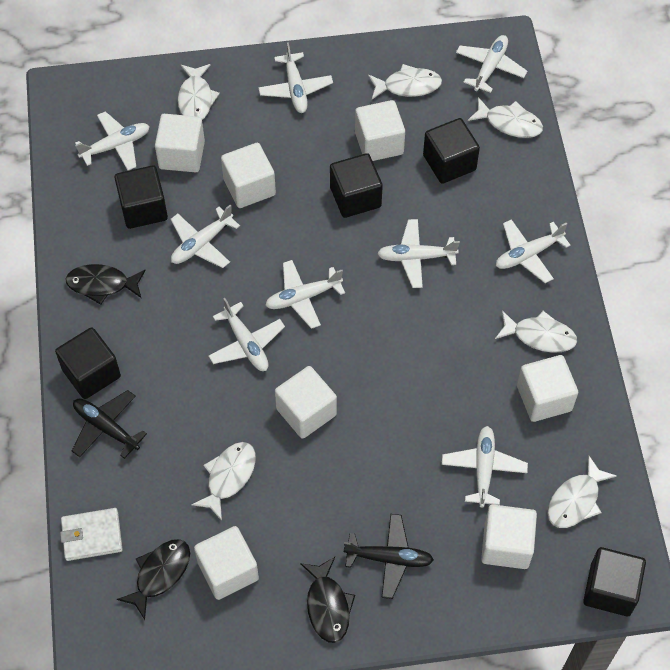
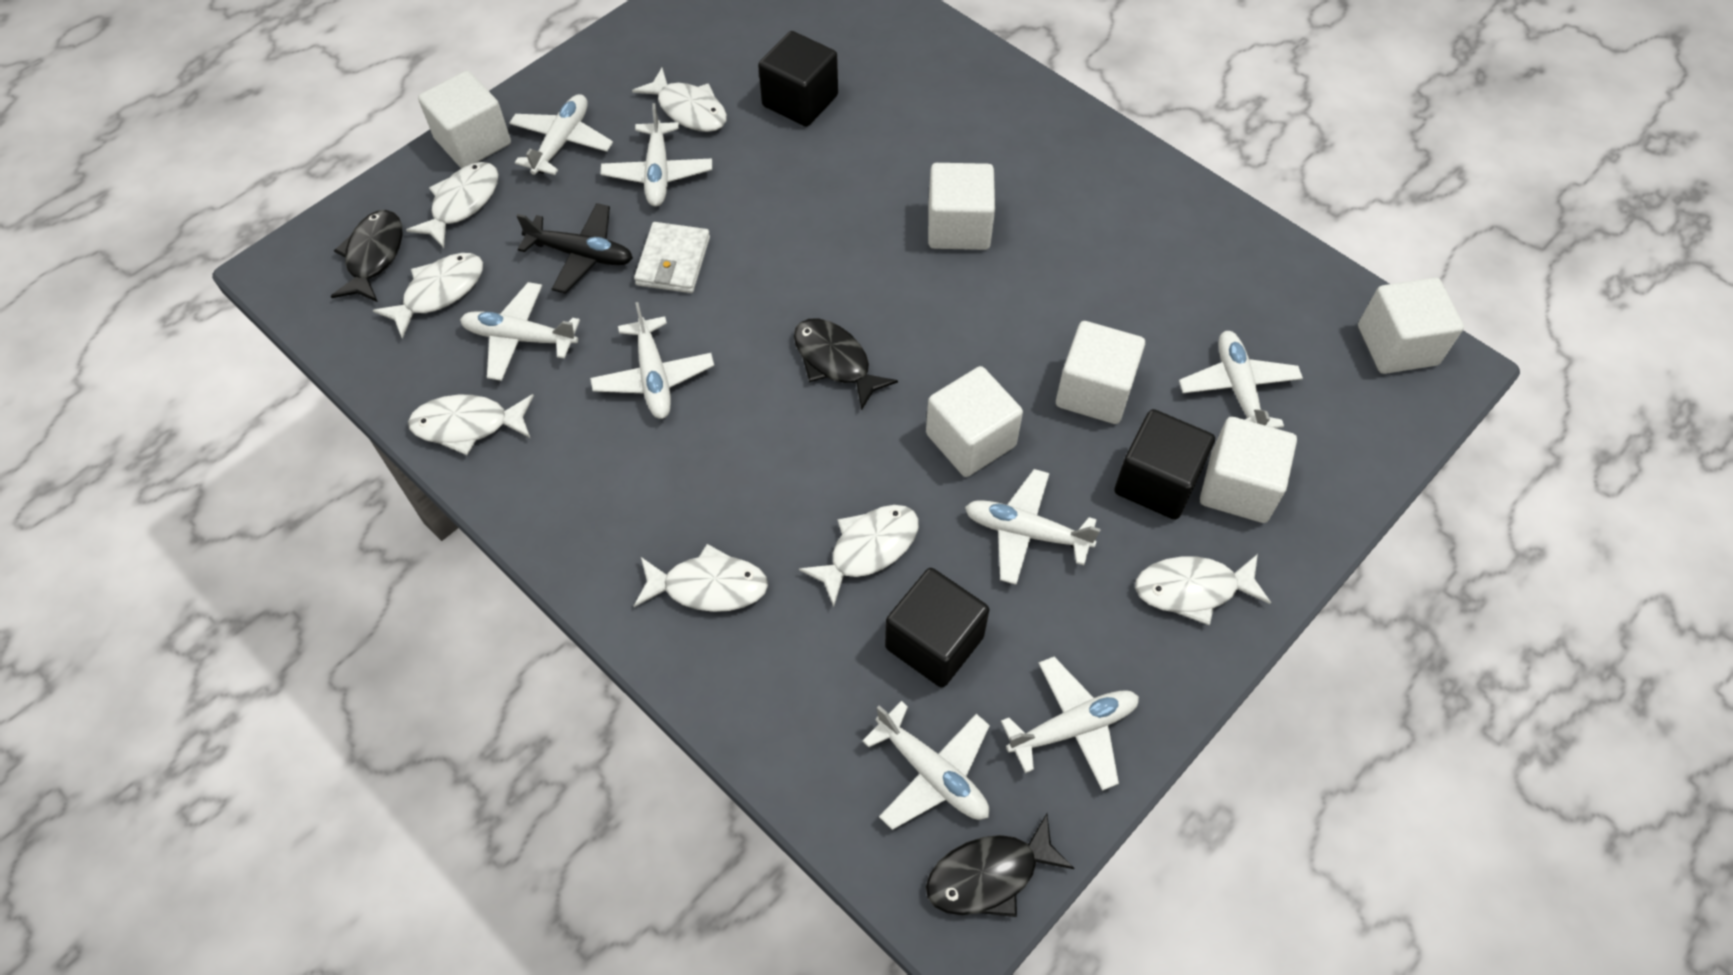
black cube: 5 -> 3
black plane: 2 -> 1
white cube: 7 -> 6
white fish: 6 -> 7
white plane: 9 -> 8

